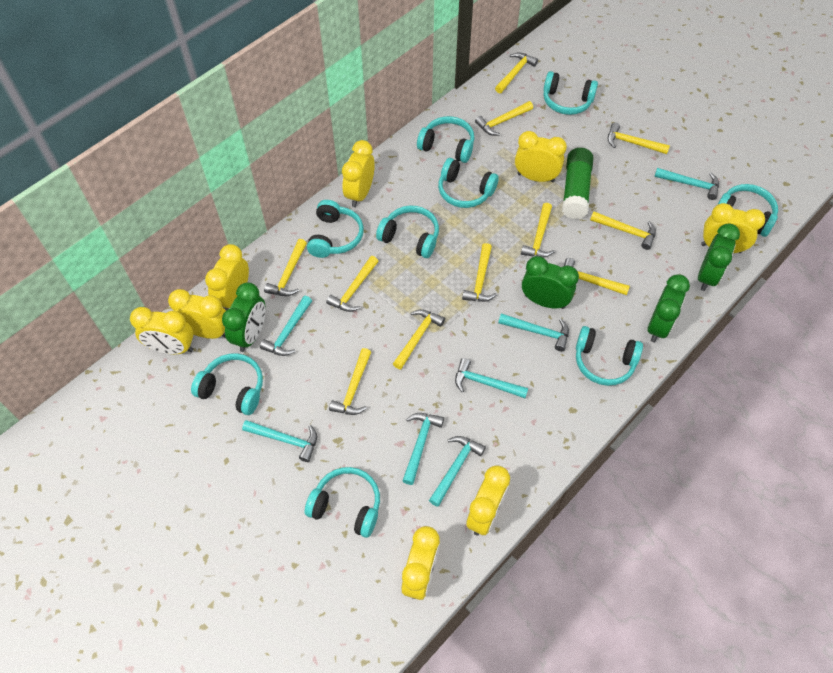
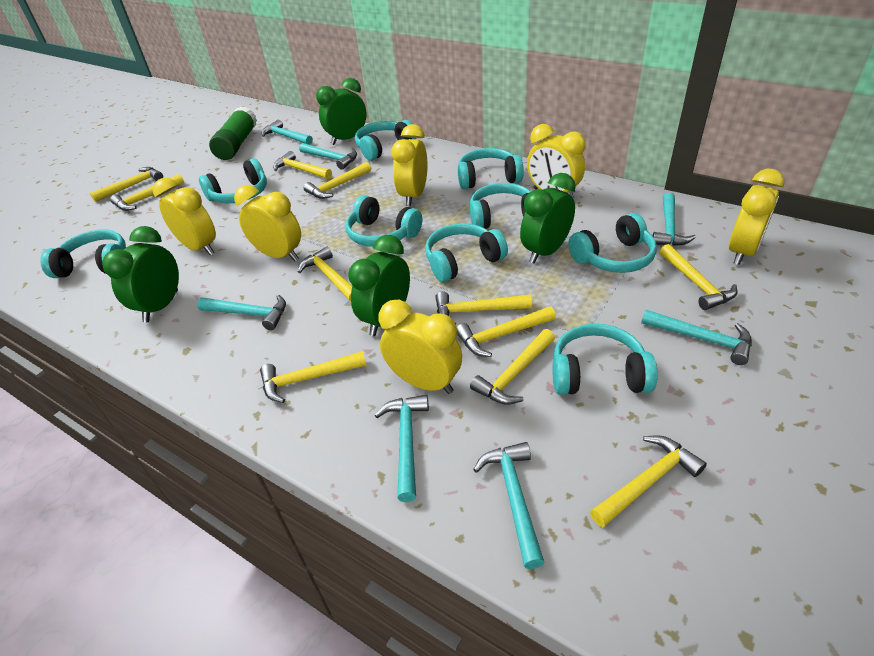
yellow clock: 8 -> 6

